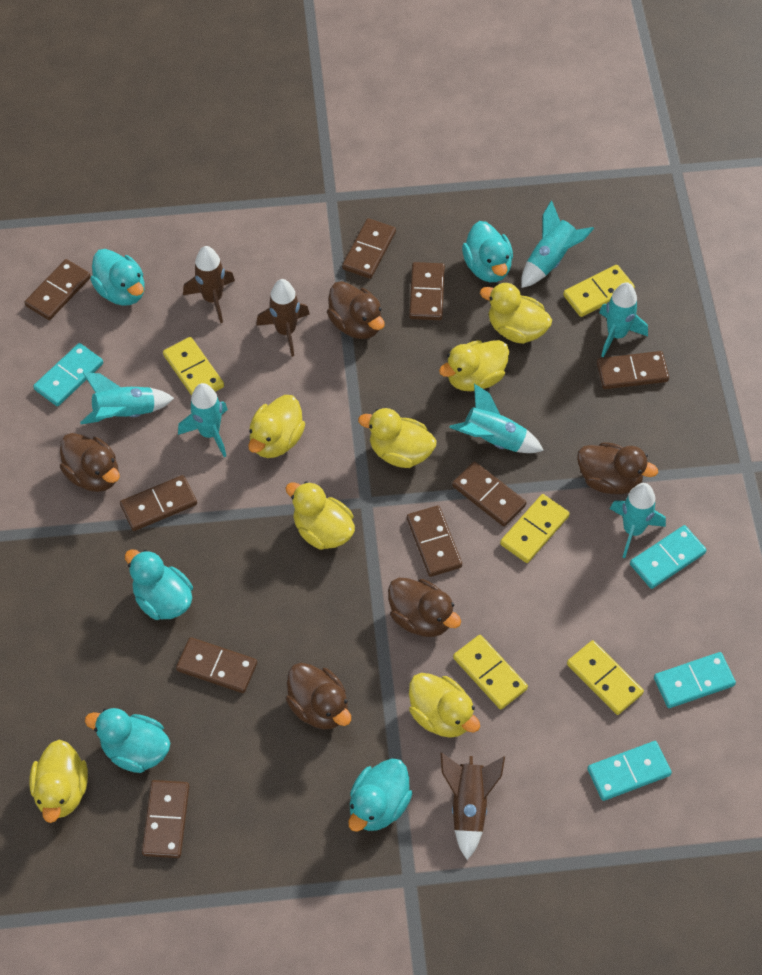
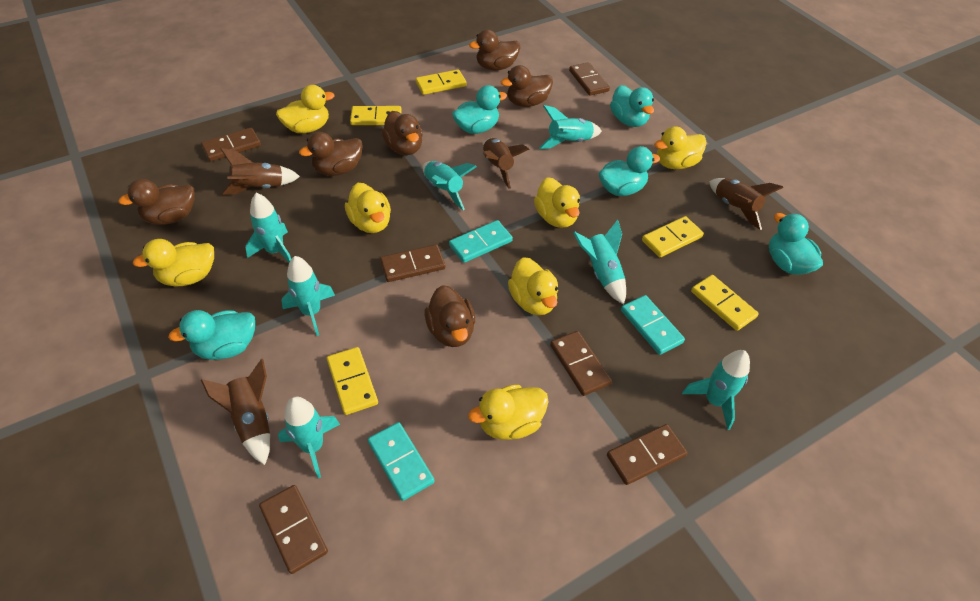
brown domino: 9 -> 6
brown duck: 5 -> 6
brown rocket: 3 -> 4
turquoise domino: 4 -> 3
turquoise rocket: 6 -> 7

